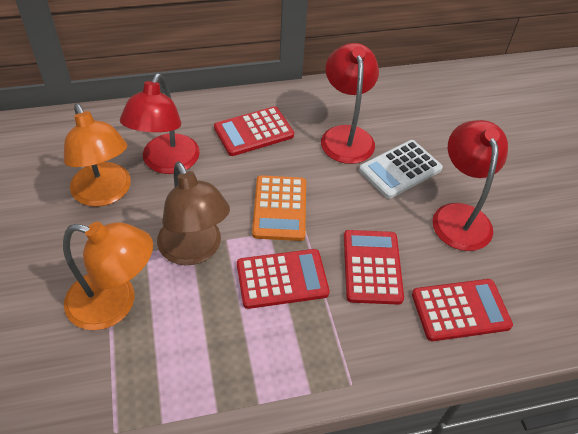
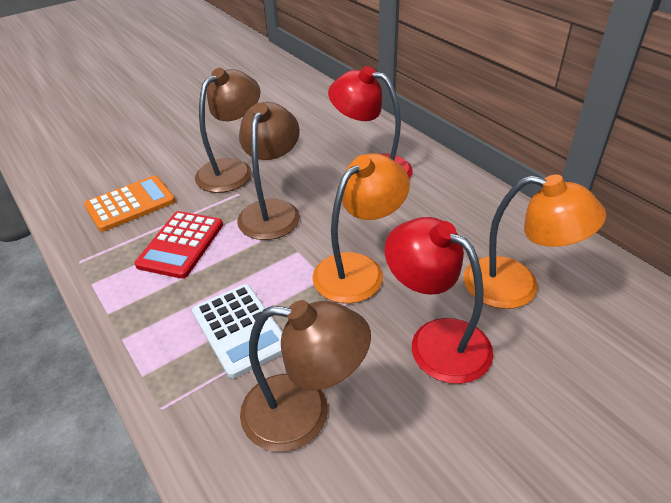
brown lamp: 1 -> 3
red calculator: 4 -> 1
red lamp: 3 -> 2

